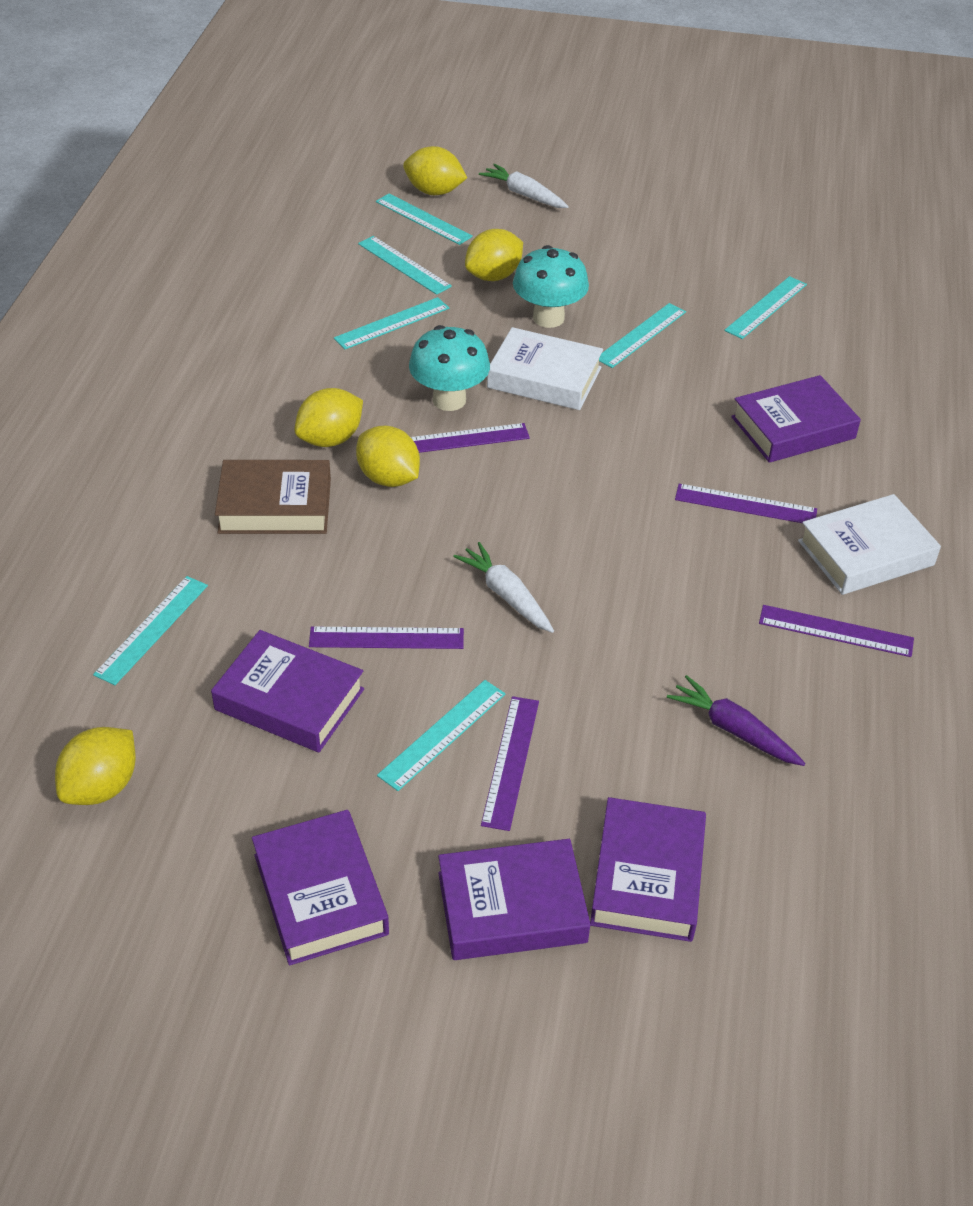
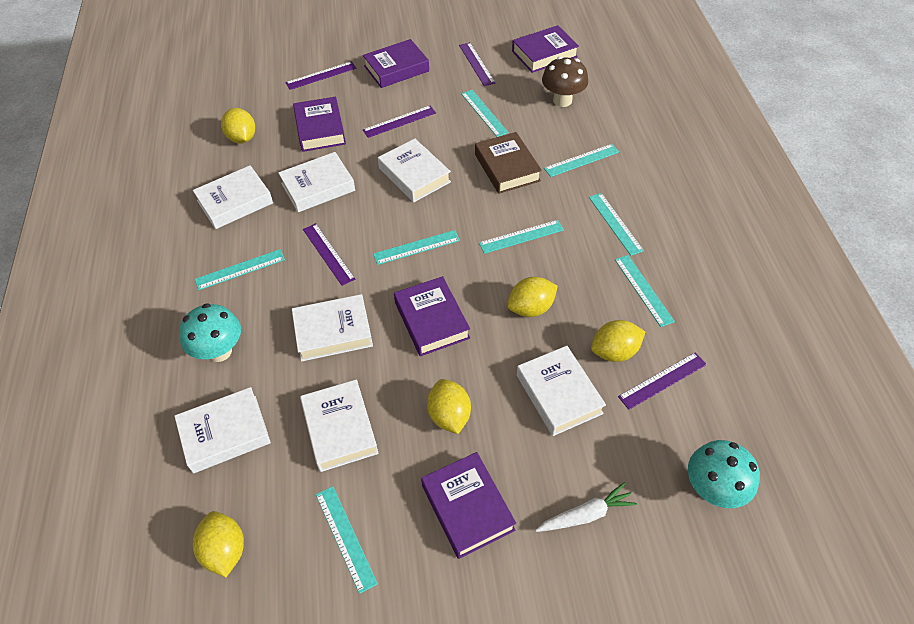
brown mushroom: 0 -> 1
purple carrot: 1 -> 0
turquoise ruler: 7 -> 8
white book: 2 -> 7
white carrot: 2 -> 1

